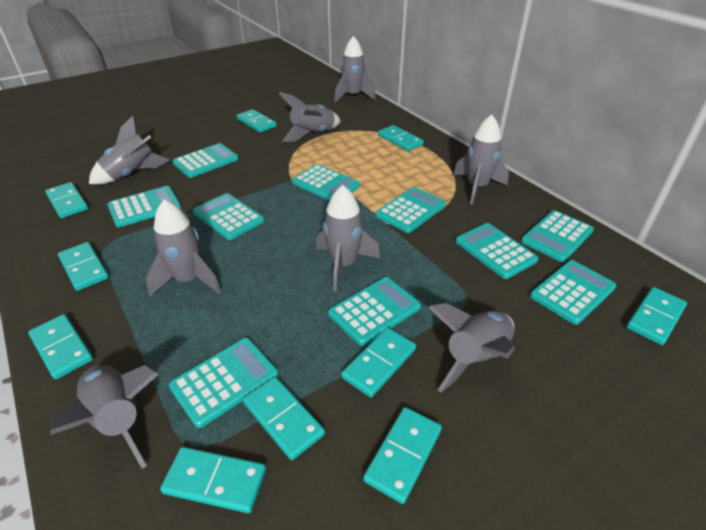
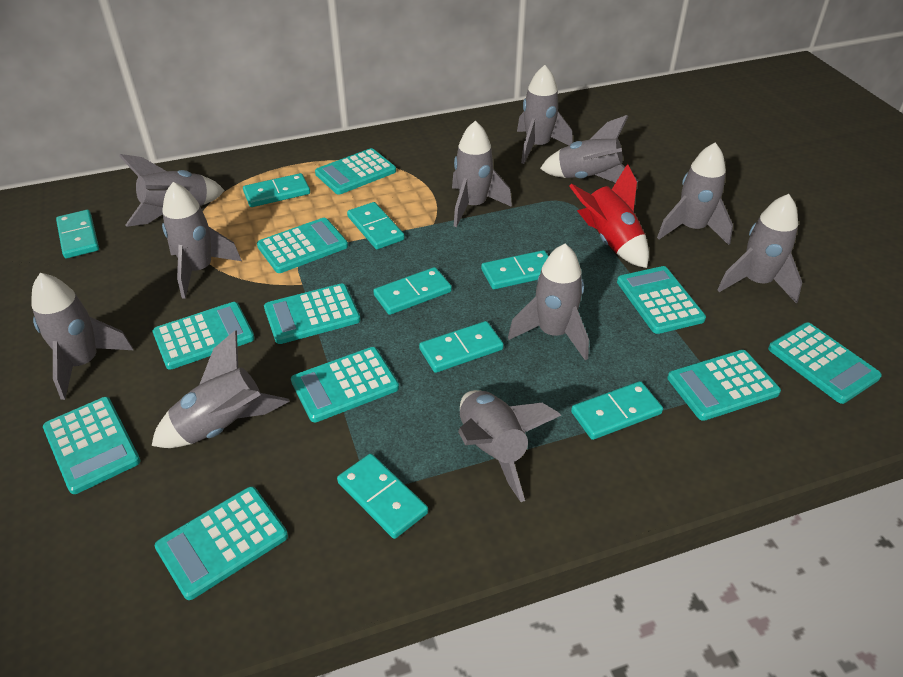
grey rocket: 8 -> 11
red rocket: 0 -> 1
turquoise domino: 10 -> 8

